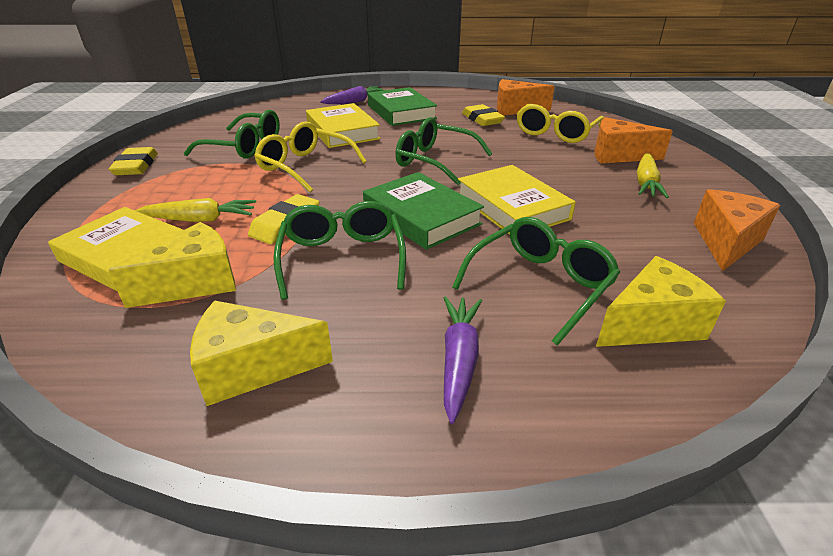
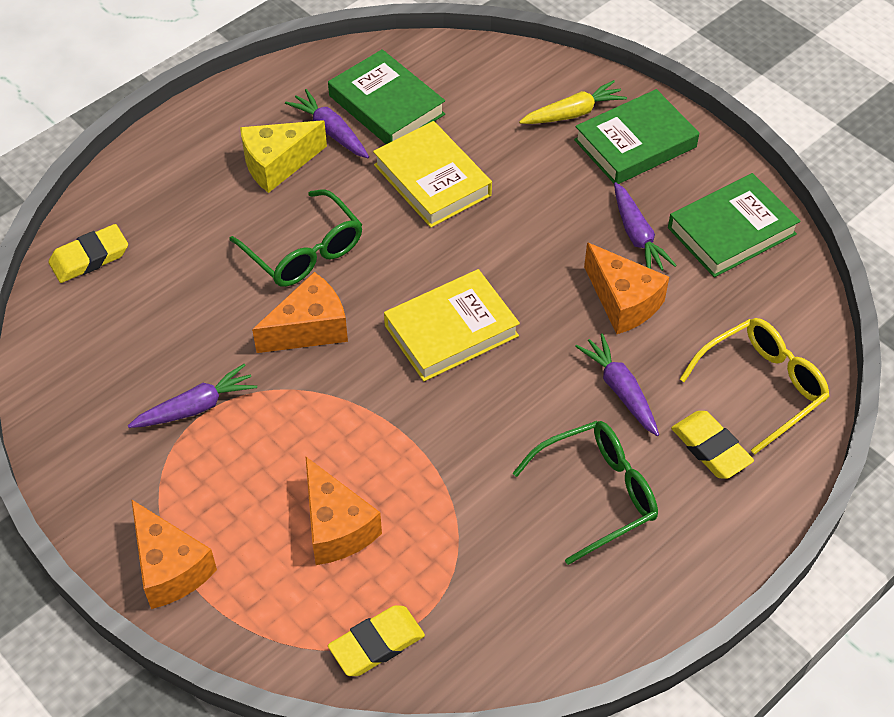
green book: 2 -> 3
green glasses: 4 -> 2
orange cheese: 3 -> 4
purple carrot: 2 -> 4
yellow book: 3 -> 2
yellow carrot: 2 -> 1
yellow cheese: 3 -> 1
yellow glasses: 2 -> 1

